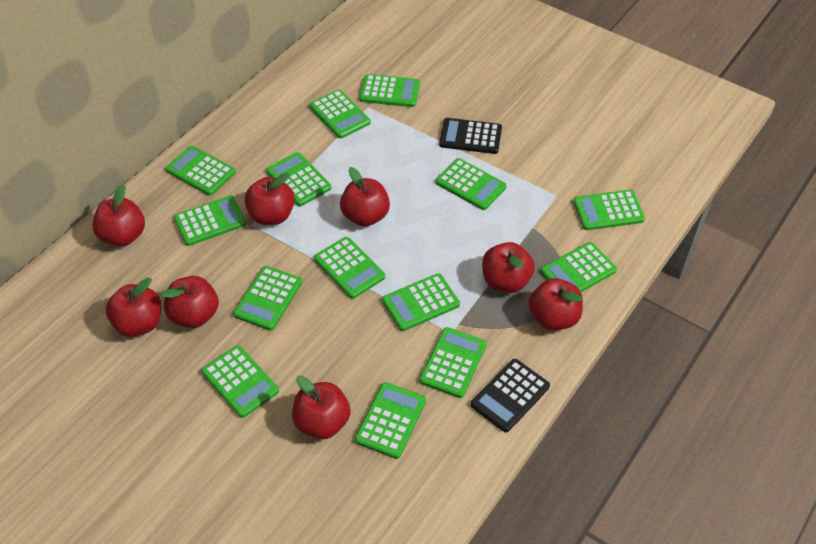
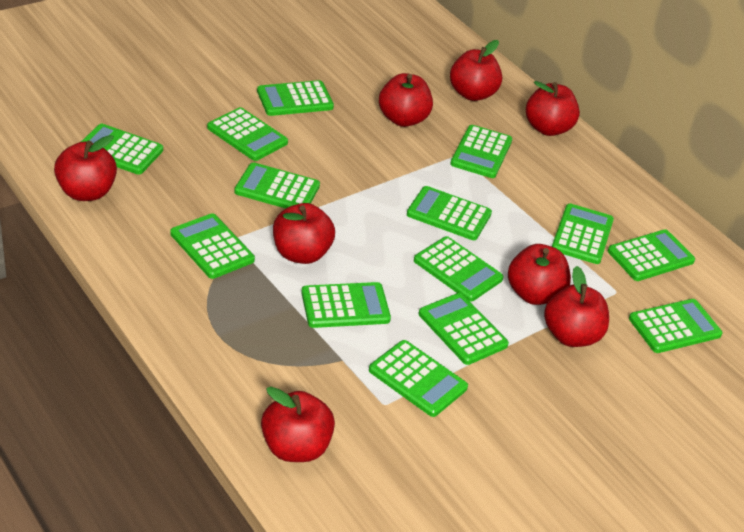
black calculator: 2 -> 0

